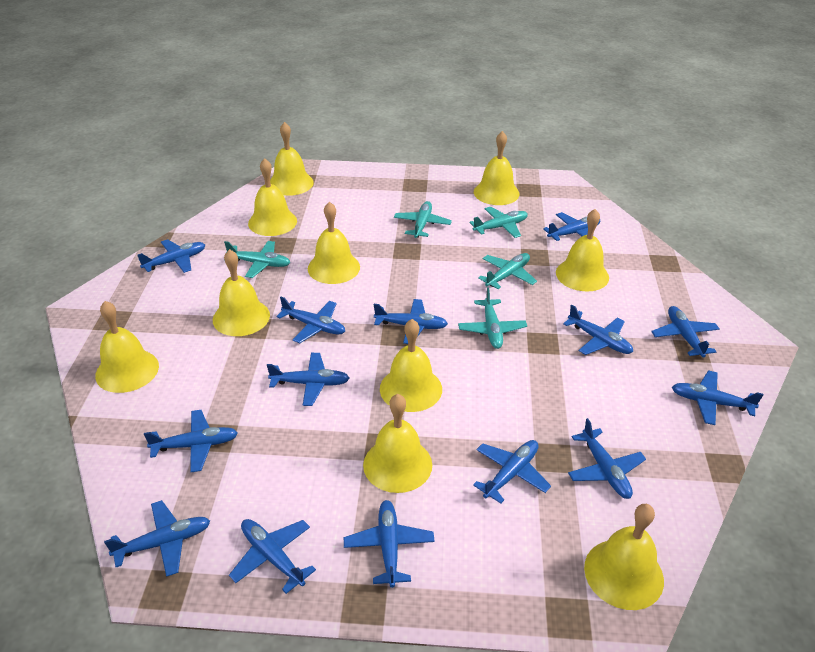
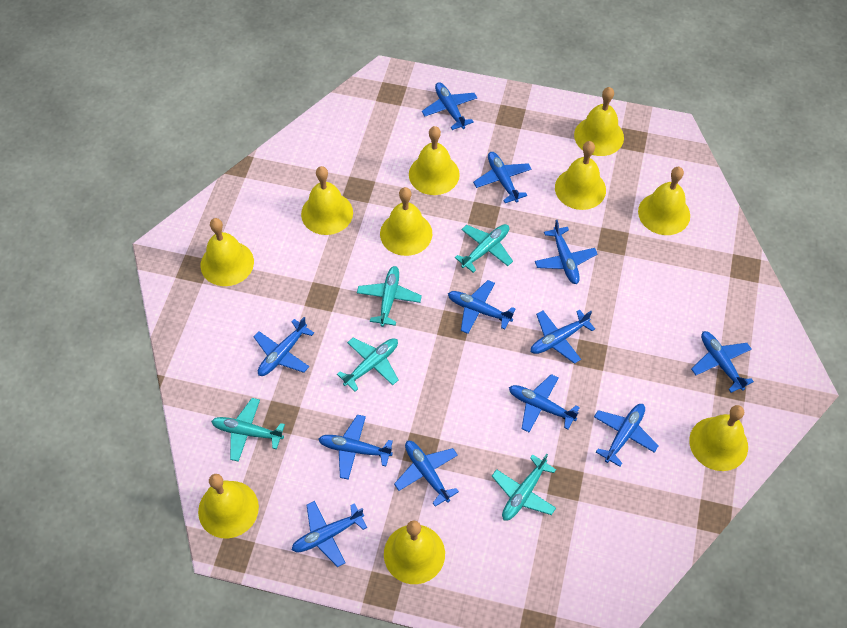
blue plane: 14 -> 12

